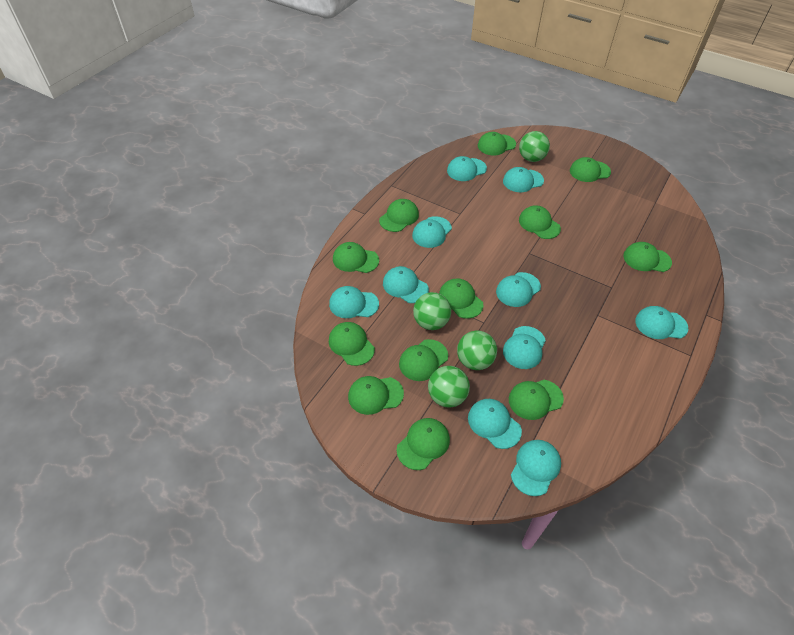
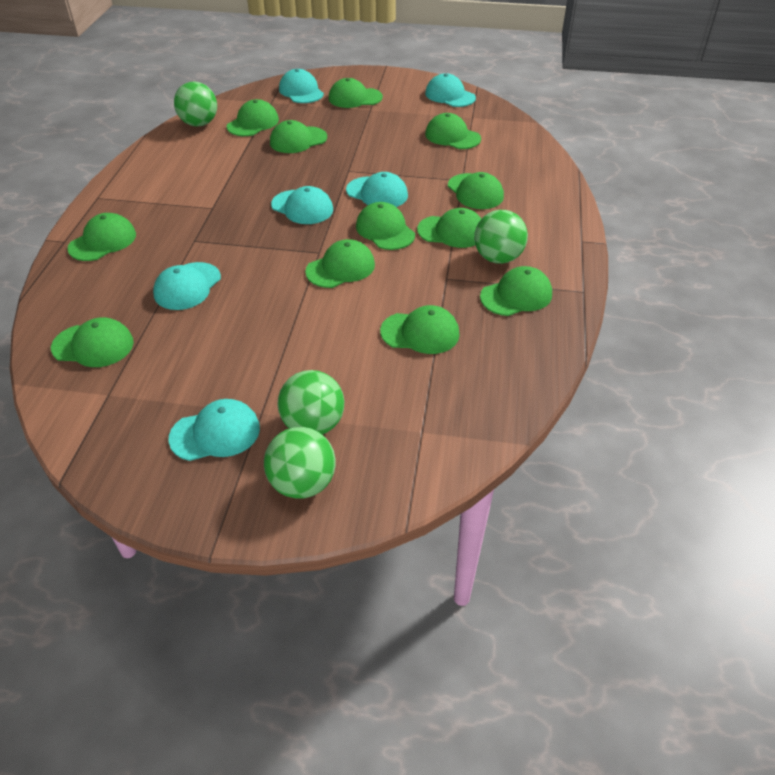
turquoise cap: 10 -> 6

